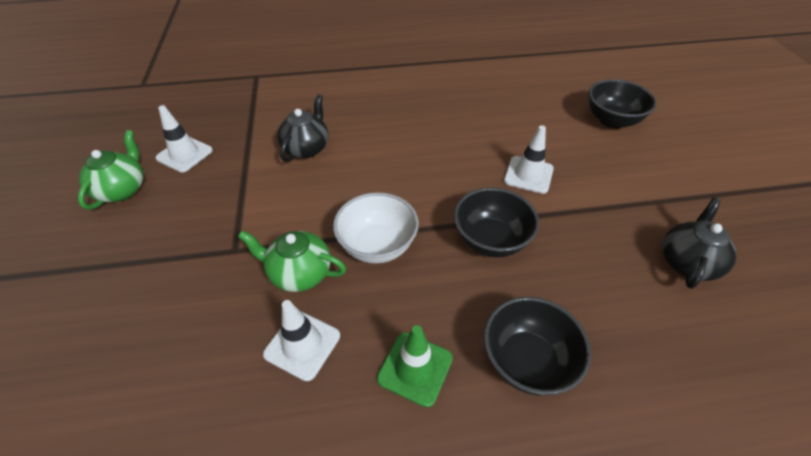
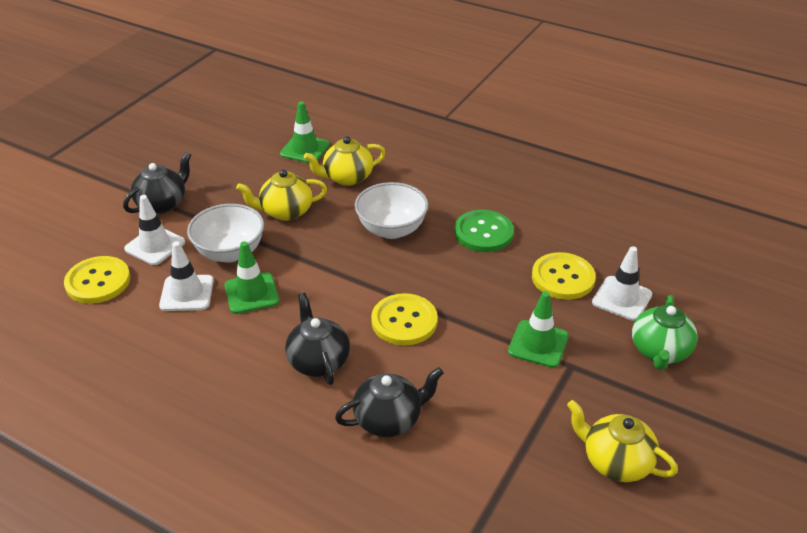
black bowl: 3 -> 0
black teapot: 2 -> 3
green button: 0 -> 1
green teapot: 2 -> 1
green traffic cone: 1 -> 3
white bowl: 1 -> 2
yellow button: 0 -> 3
yellow teapot: 0 -> 3

